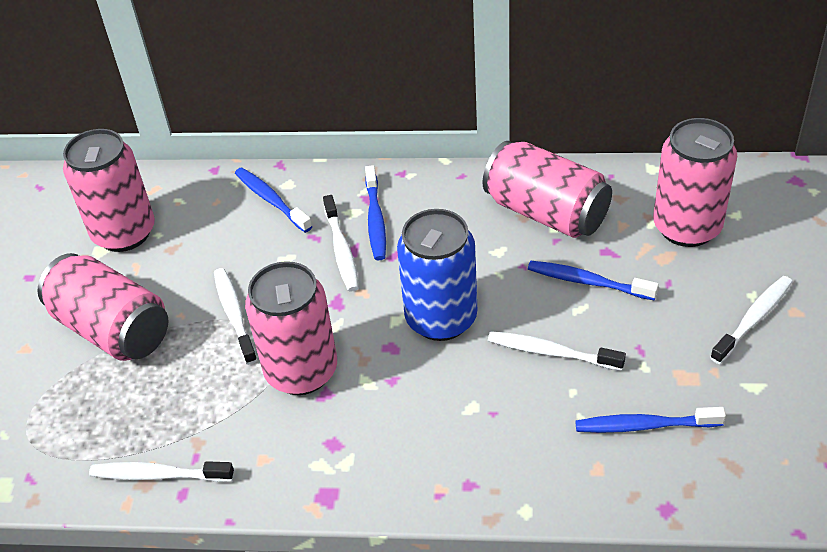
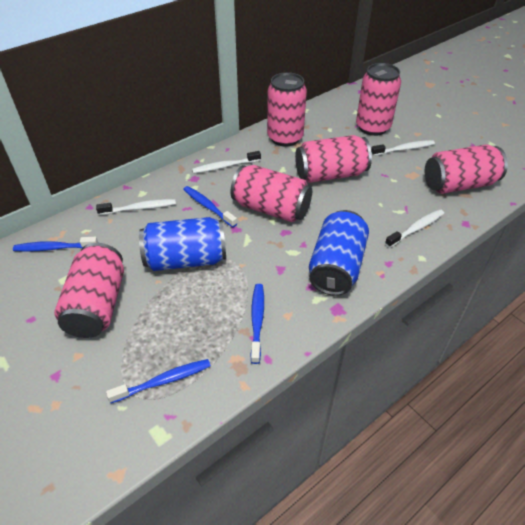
blue can: 1 -> 2
pink can: 5 -> 6
white toothbrush: 5 -> 4

